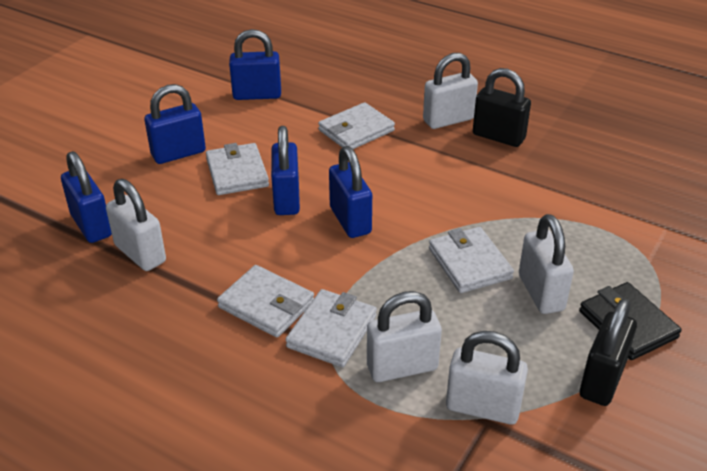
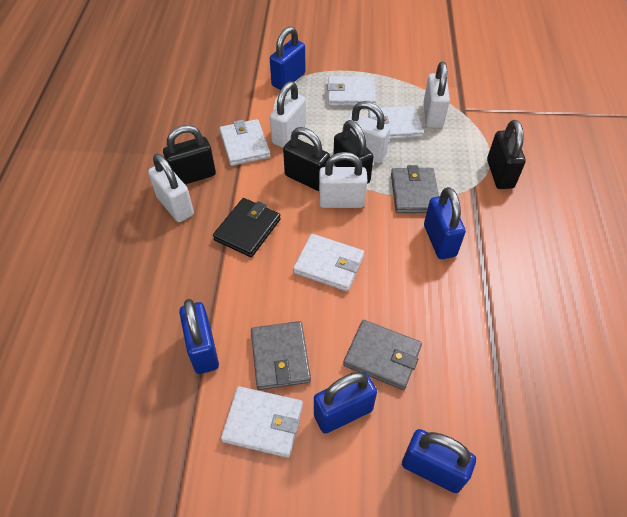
black padlock: 2 -> 4
grey wallet: 0 -> 3

